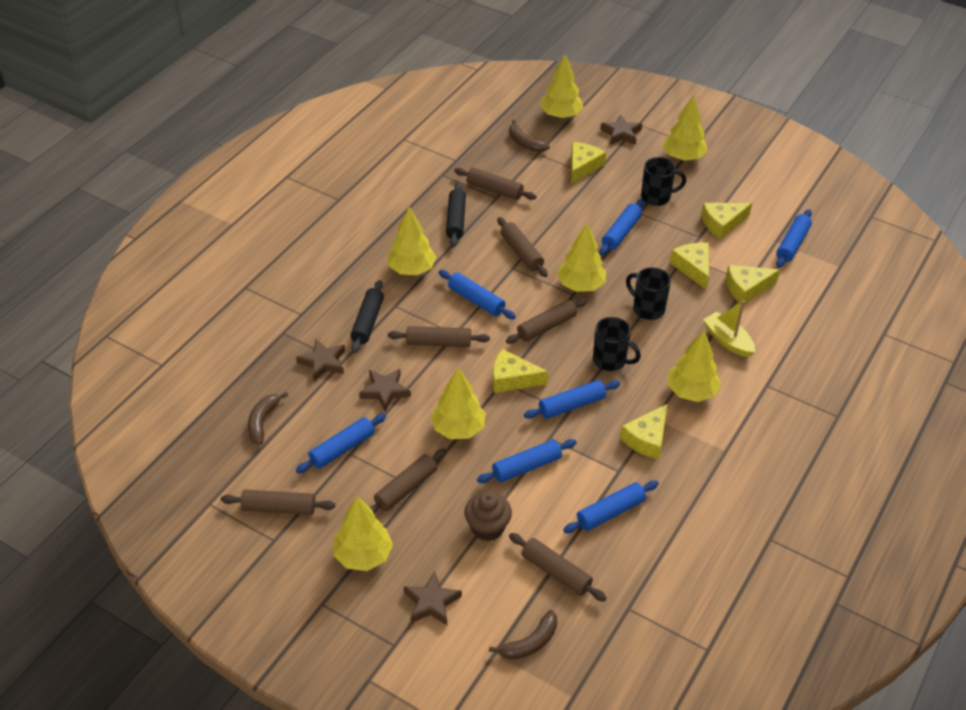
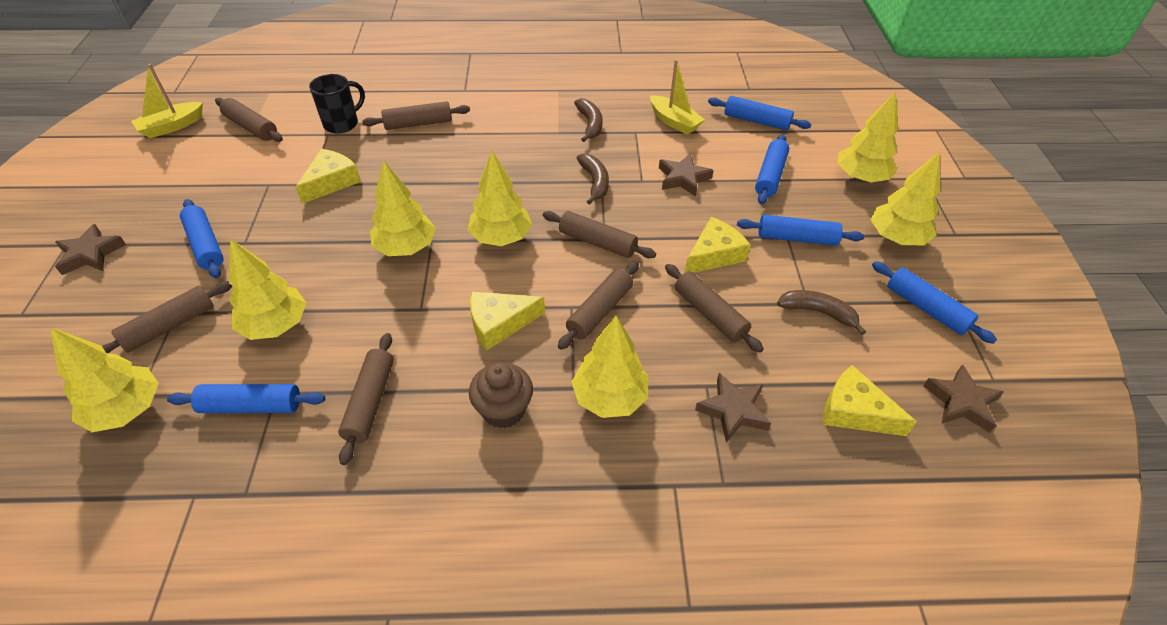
black mug: 3 -> 1
black rolling pin: 2 -> 0
blue rolling pin: 7 -> 6
yellow boat: 1 -> 2
yellow cheese: 6 -> 4

